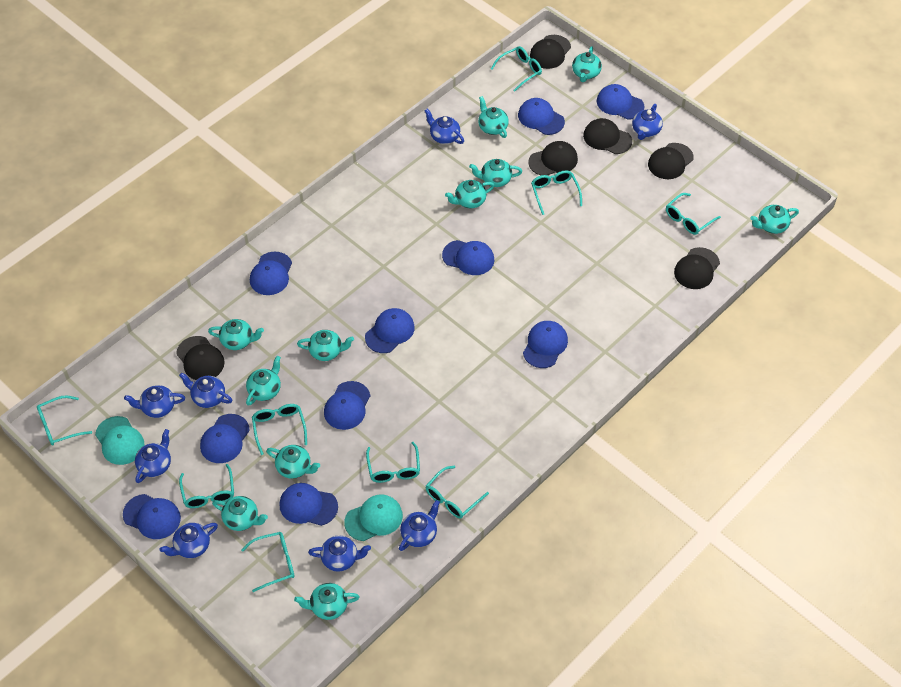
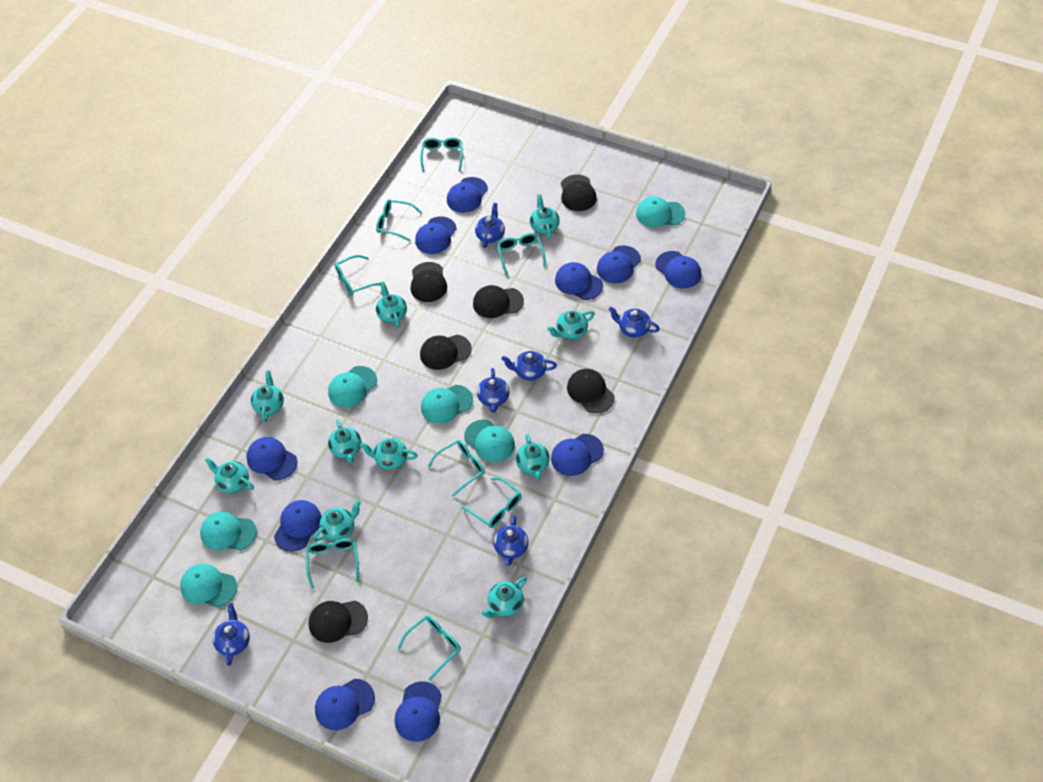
blue teapot: 8 -> 6
turquoise cap: 2 -> 6
turquoise glasses: 9 -> 8
turquoise teapot: 11 -> 10

